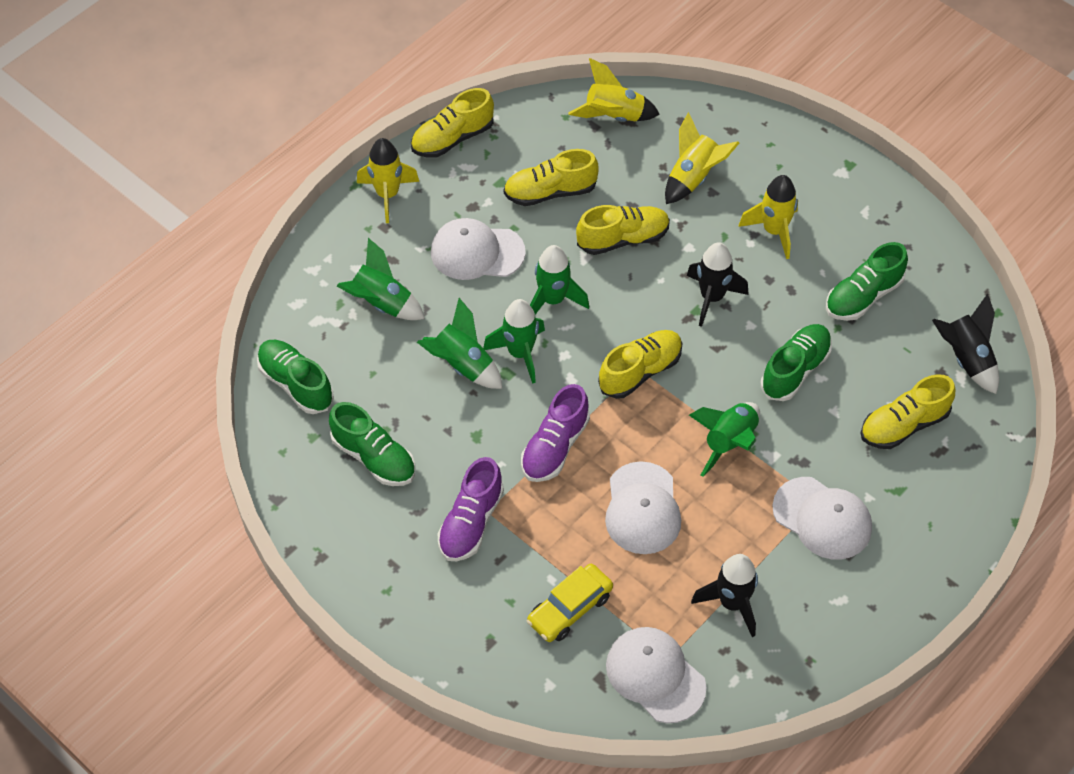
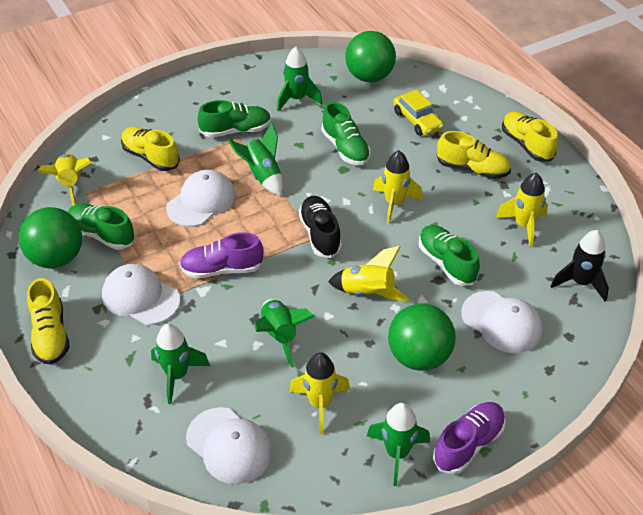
black rocket: 3 -> 1
black shoe: 0 -> 1
green ball: 0 -> 3
yellow rocket: 4 -> 5
yellow shoe: 5 -> 4

